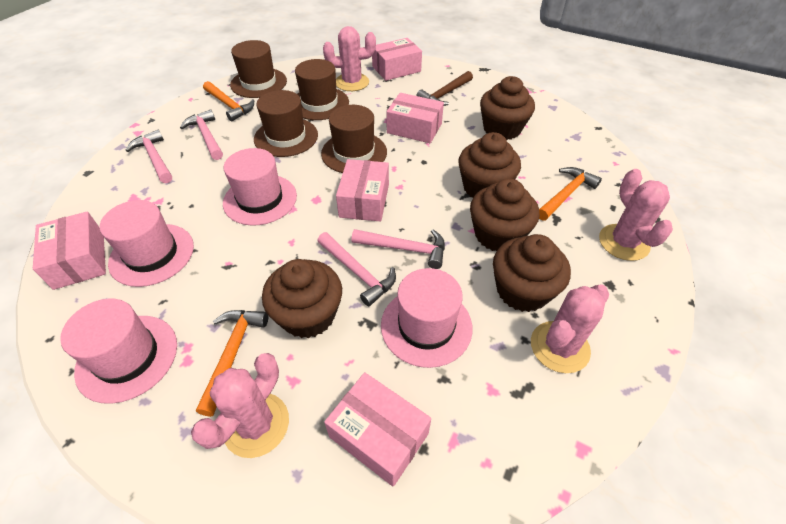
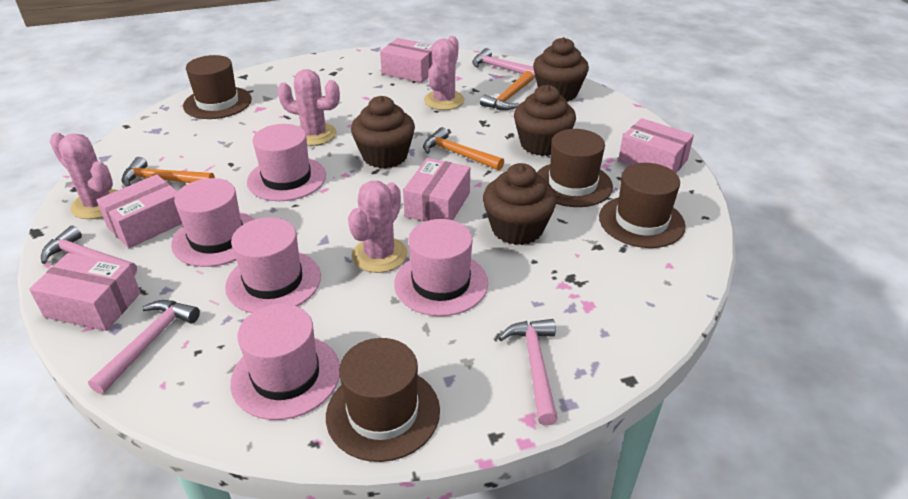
brown cupcake: 5 -> 4
brown hammer: 1 -> 0
pink hat: 4 -> 5

